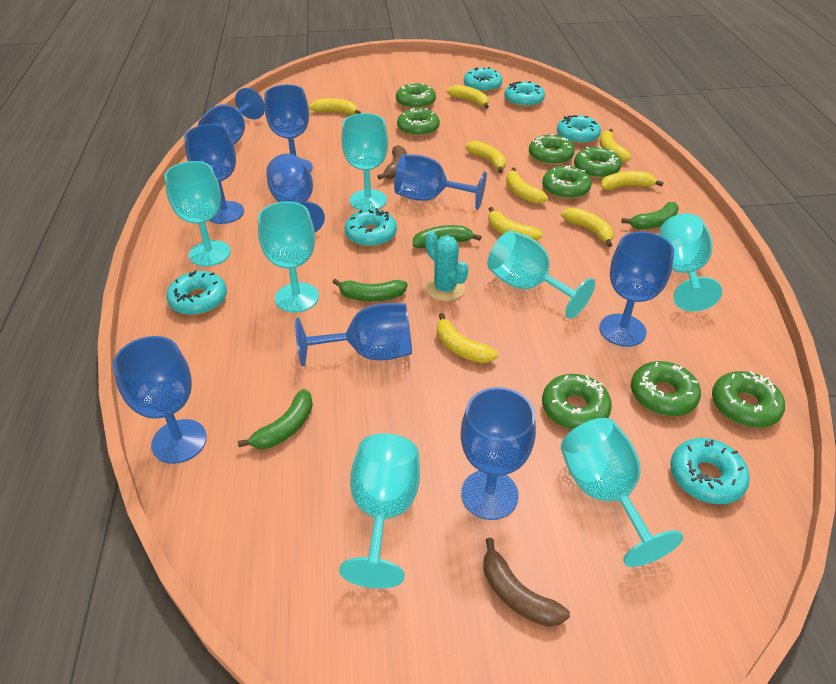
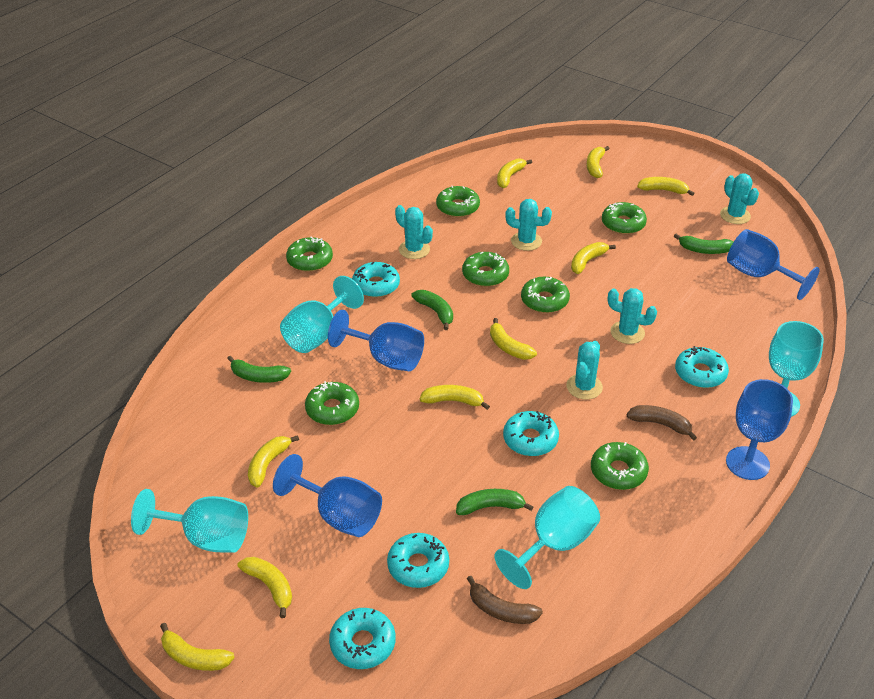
blue goblet: 9 -> 4
green donut: 8 -> 7
turquoise cactus: 1 -> 5
turquoise donut: 6 -> 5
turquoise goblet: 7 -> 4

